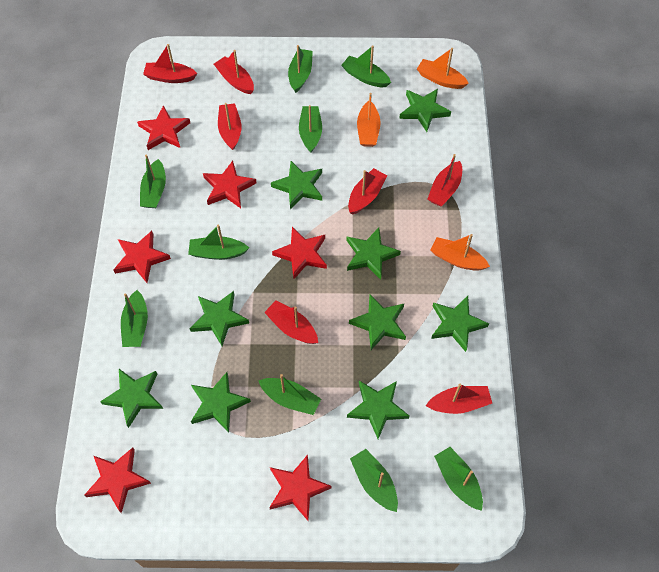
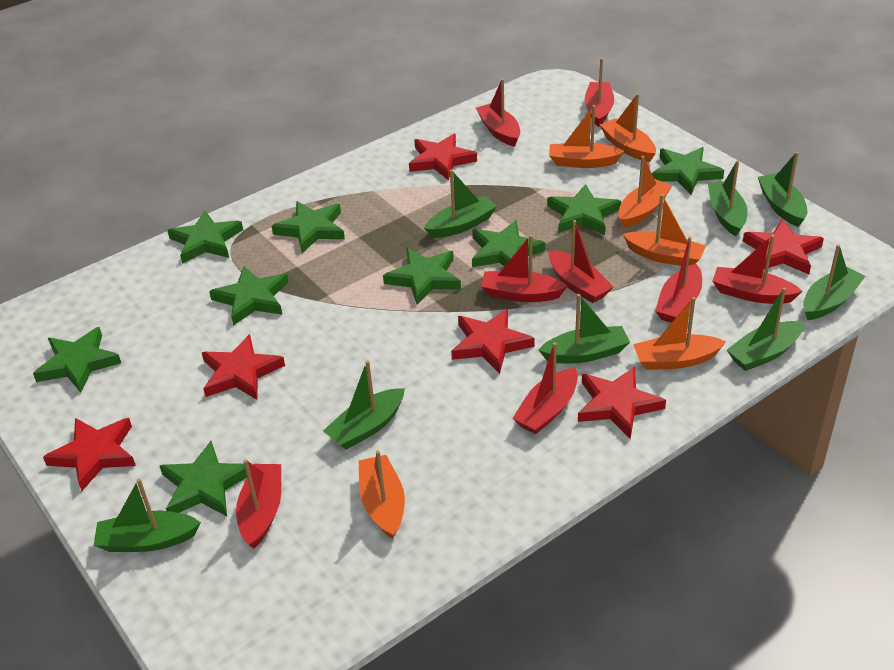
green boat: 9 -> 8
orange boat: 3 -> 6
red boat: 7 -> 8

